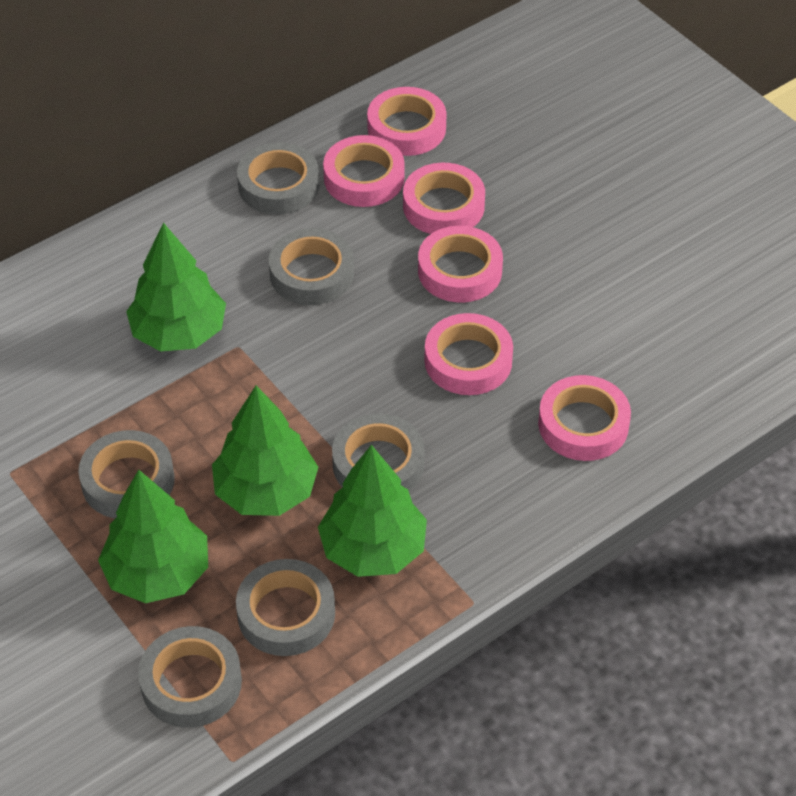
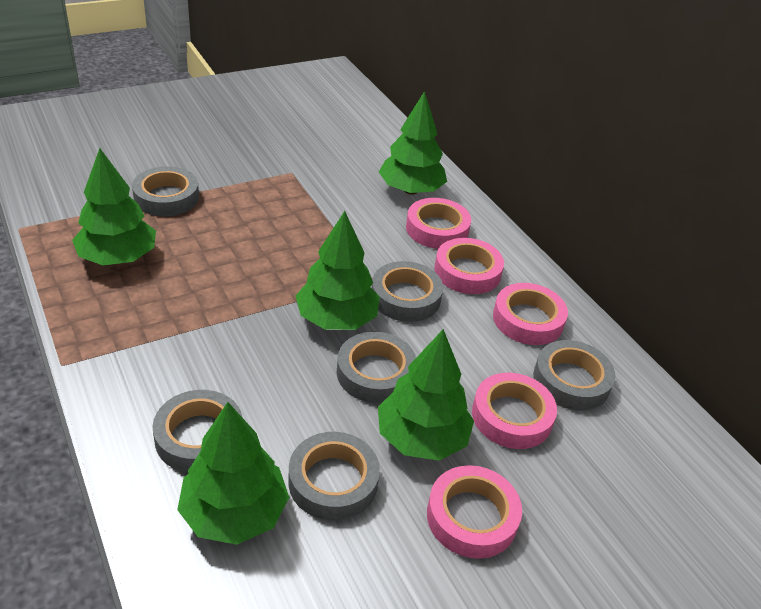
green tree: 4 -> 5
pink tape: 6 -> 5

